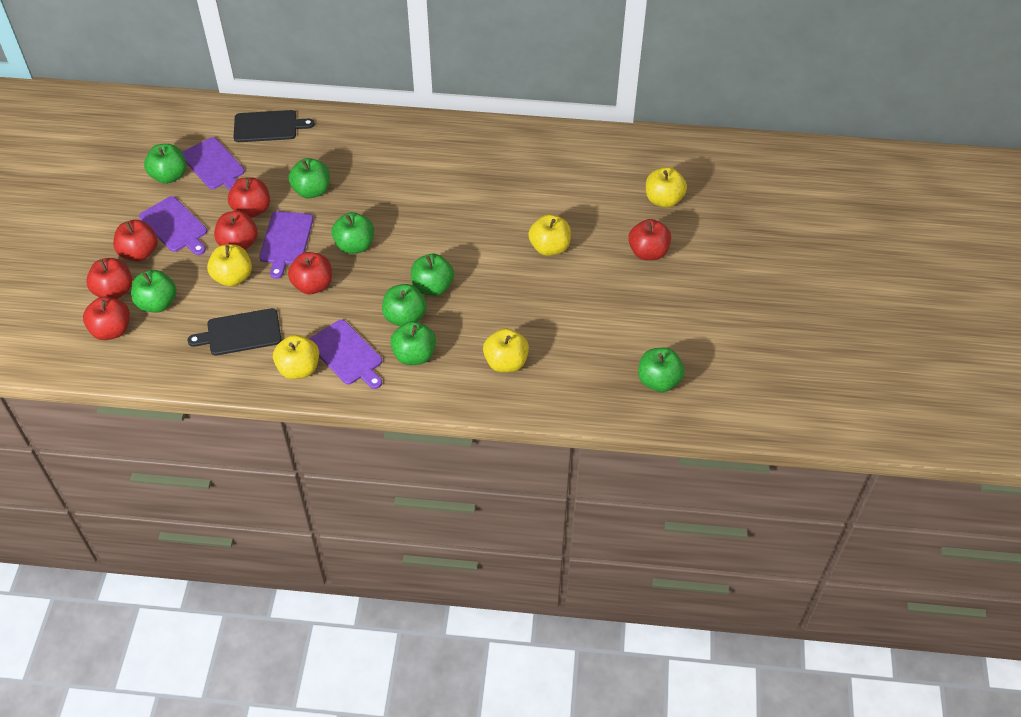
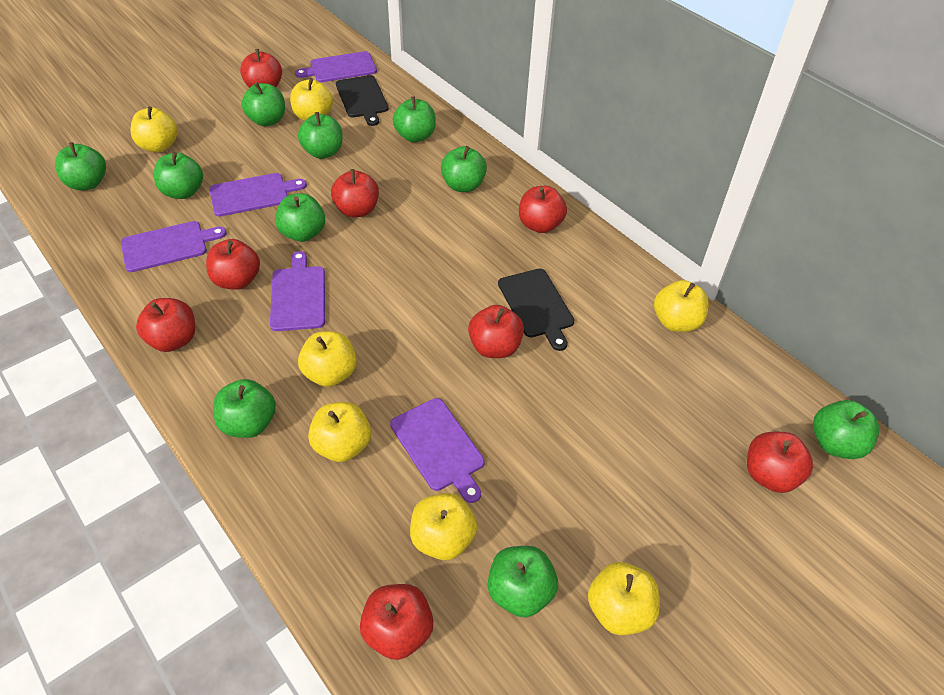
green apple: 8 -> 10
purple cutting board: 4 -> 5
red apple: 7 -> 8
yellow apple: 5 -> 7

